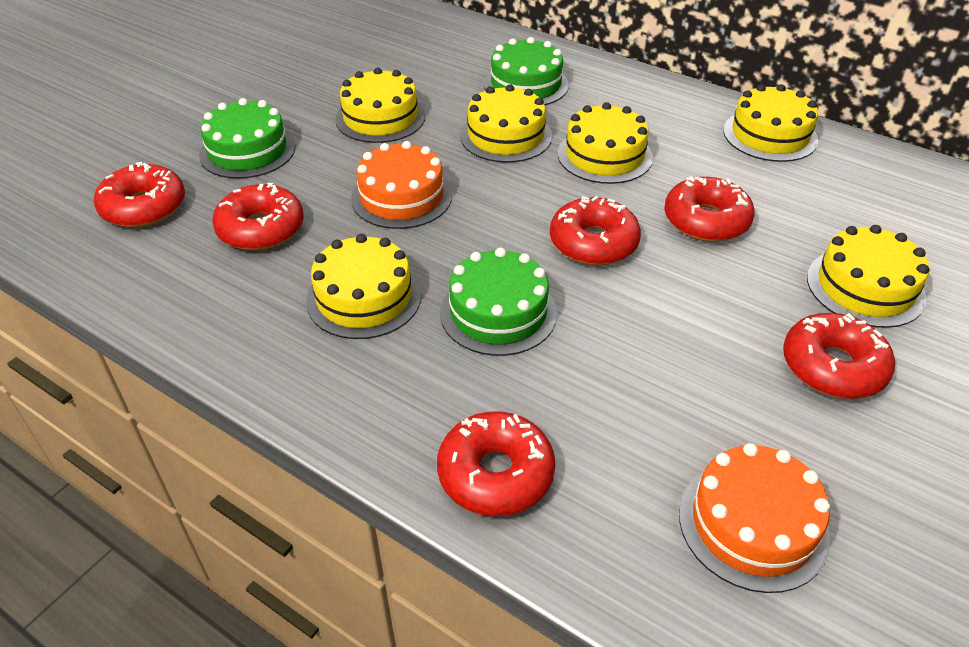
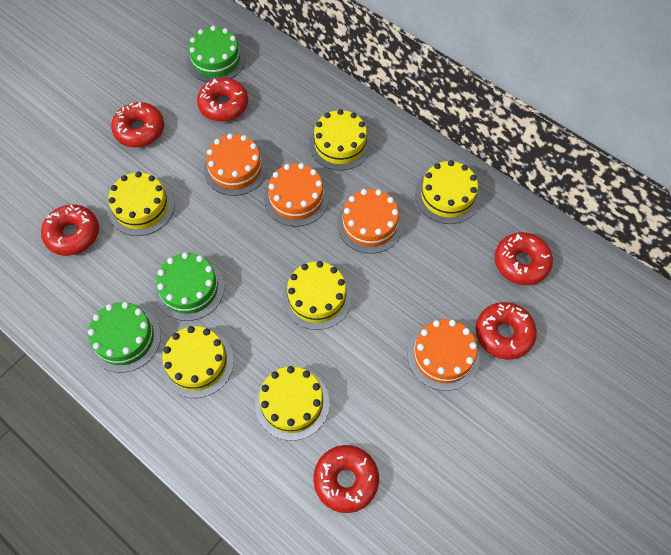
orange cake: 2 -> 4

